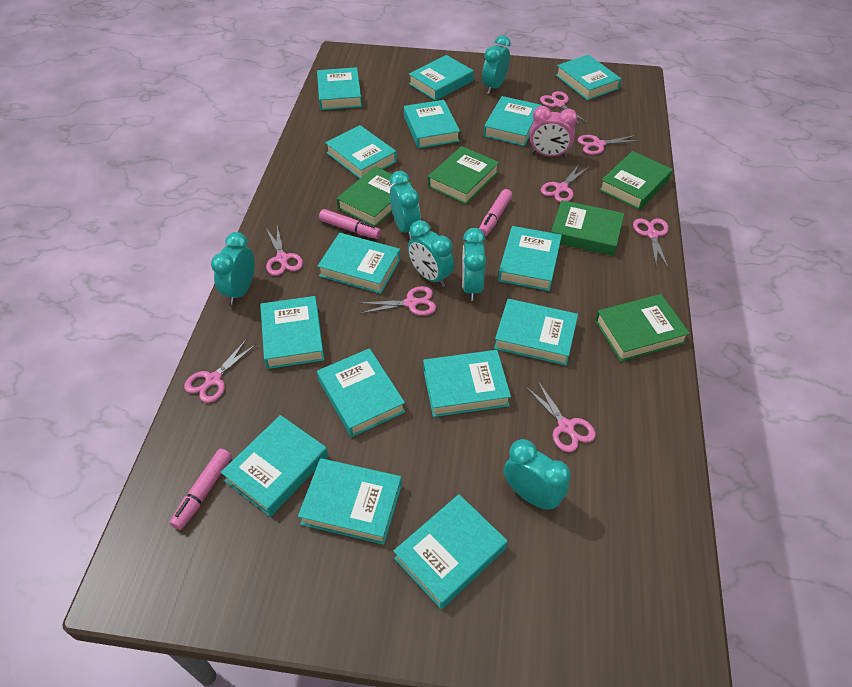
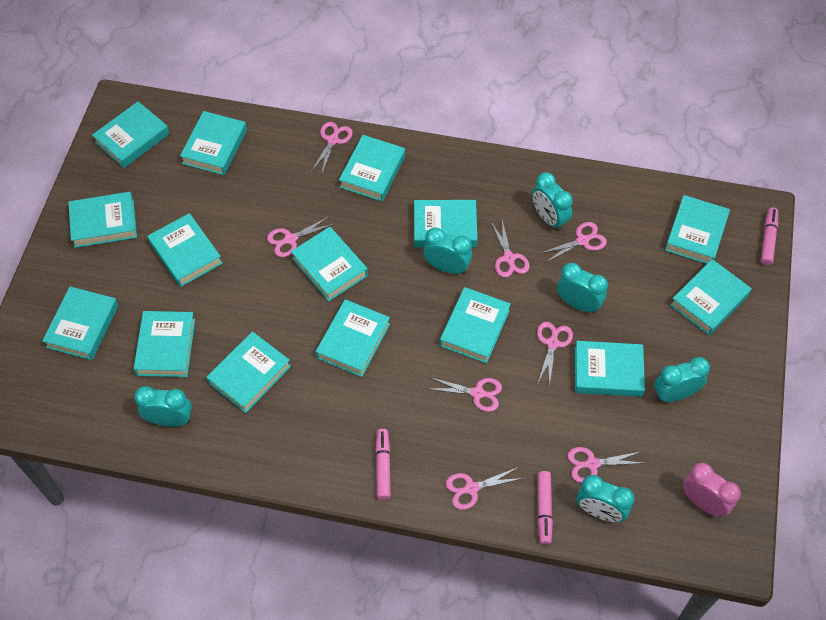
green book: 5 -> 0

